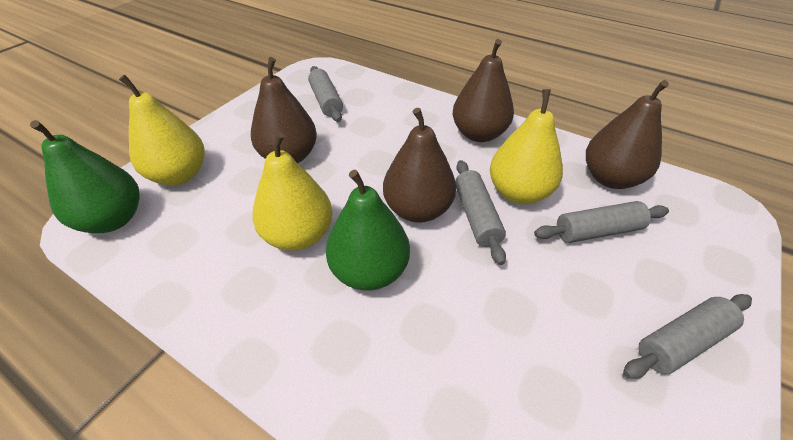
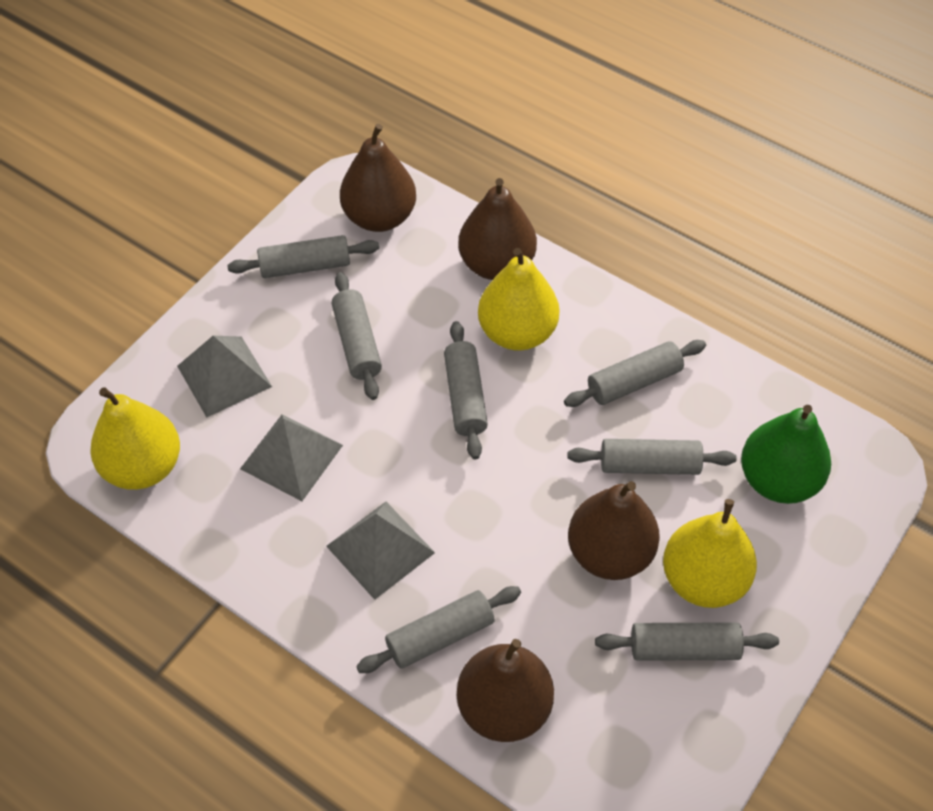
green pear: 2 -> 1
grey pyramid: 0 -> 3
grey rolling pin: 4 -> 7

